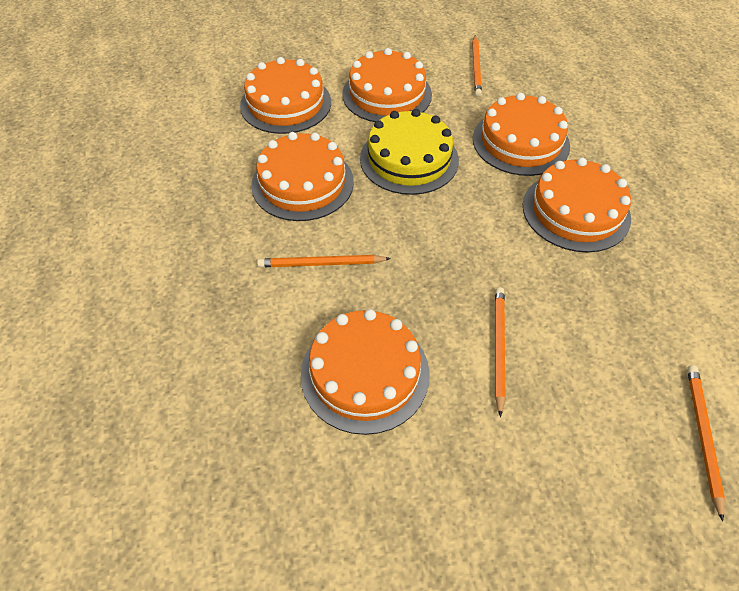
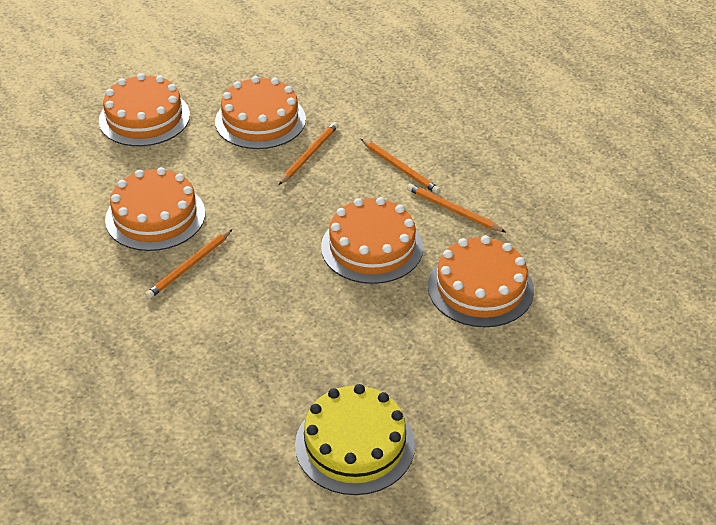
orange cake: 6 -> 5

